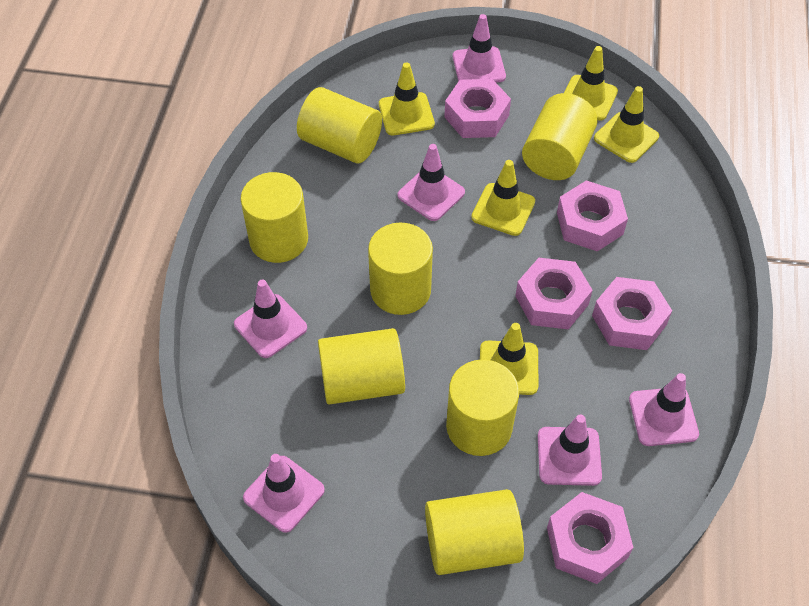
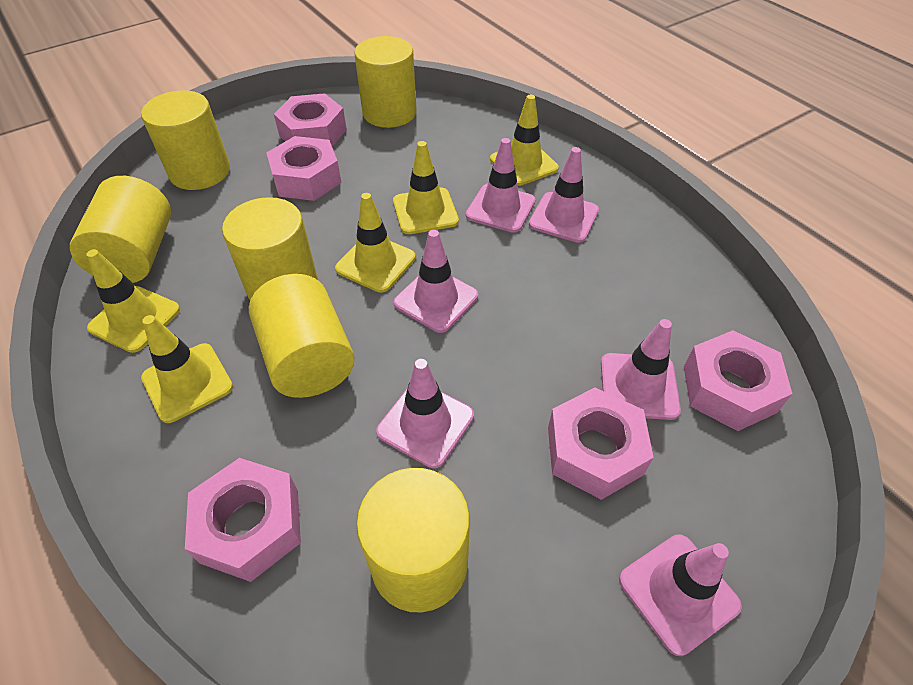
yellow cylinder: 7 -> 6

